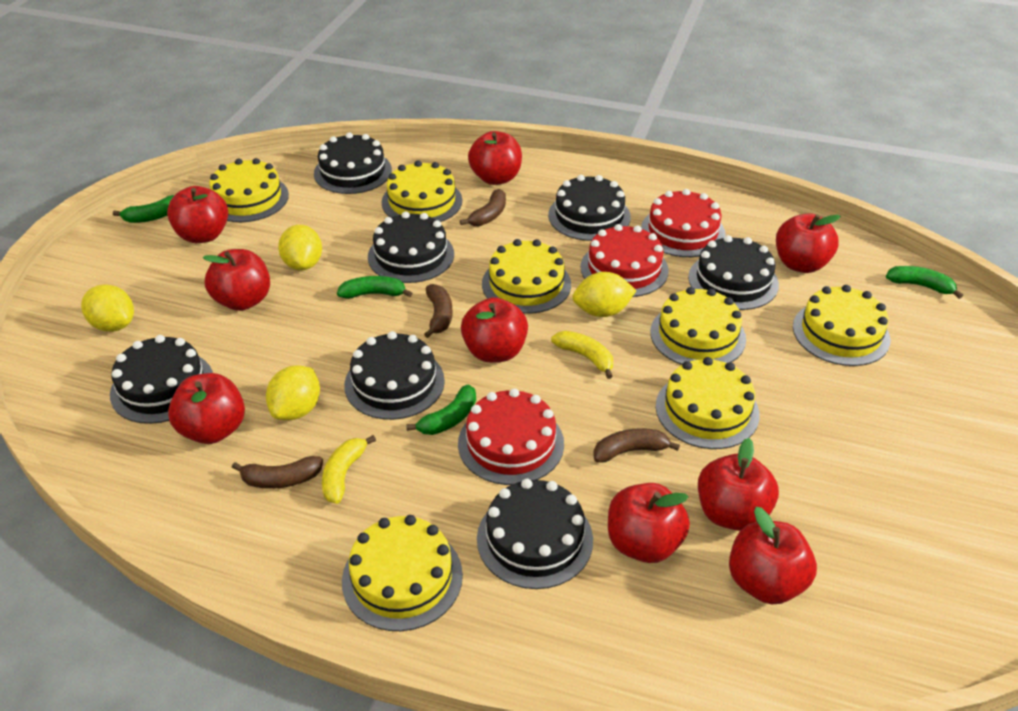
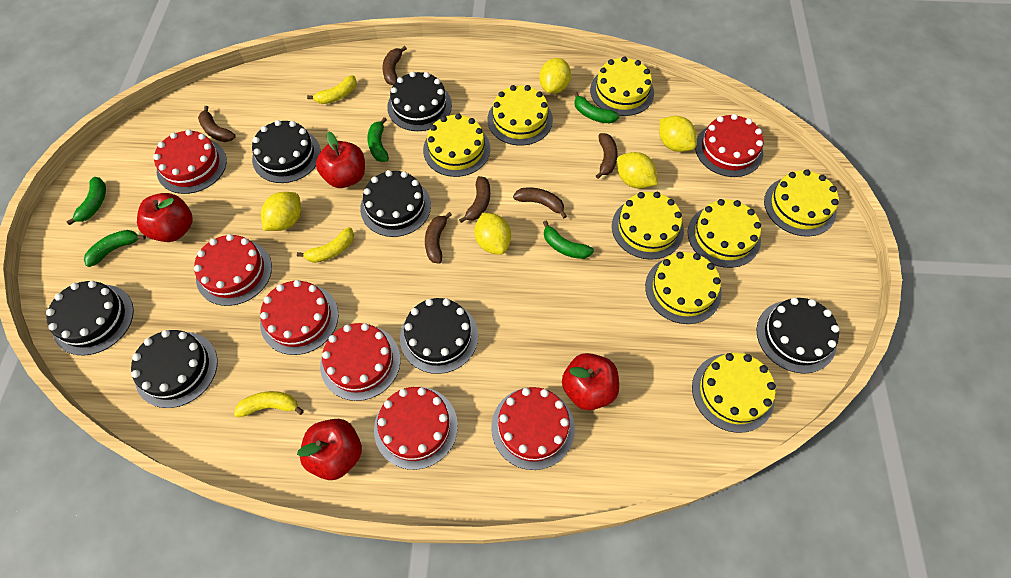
brown banana: 4 -> 6
green banana: 4 -> 5
red apple: 9 -> 4
red cake: 3 -> 7
yellow banana: 2 -> 3
yellow cake: 7 -> 8
yellow lemon: 4 -> 5

